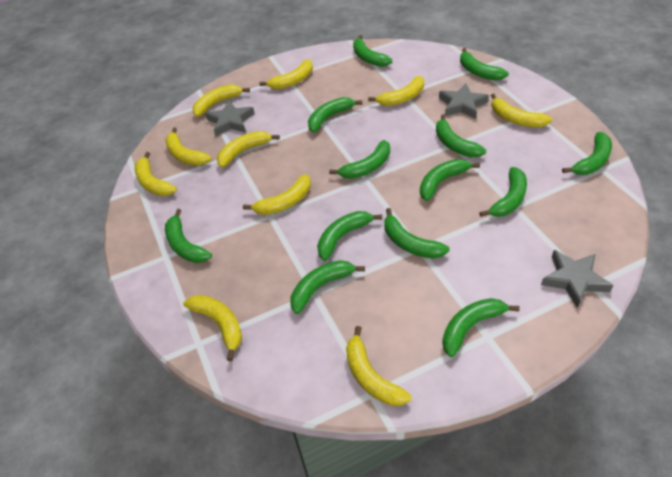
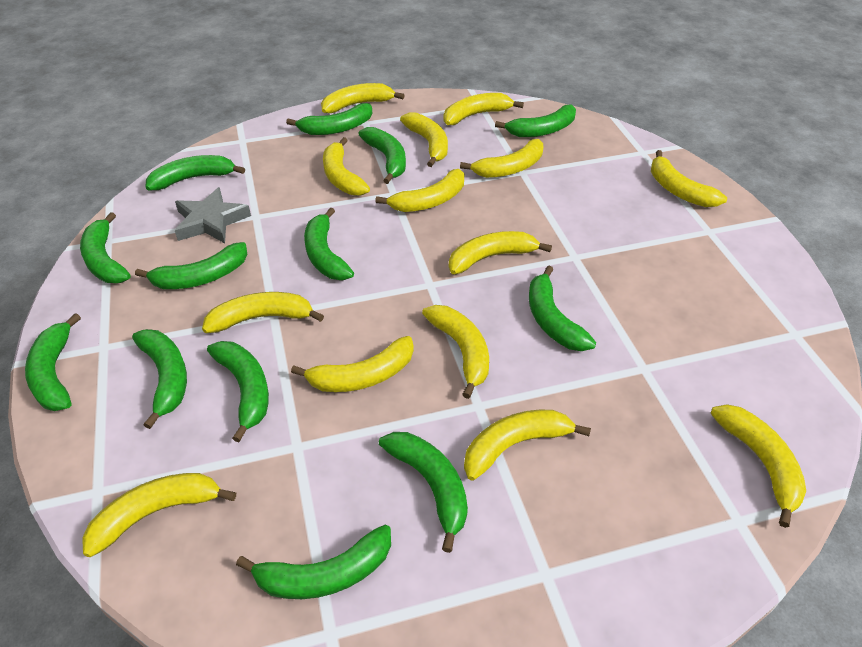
grey star: 3 -> 1
yellow banana: 10 -> 14

